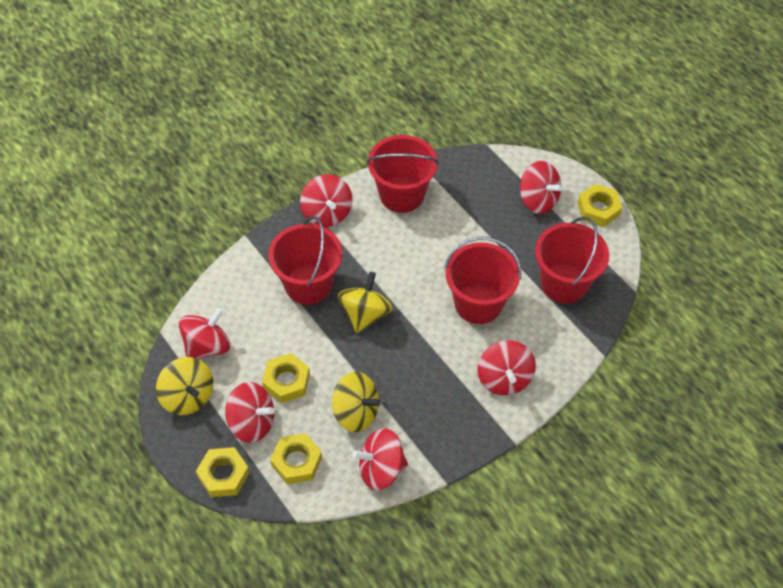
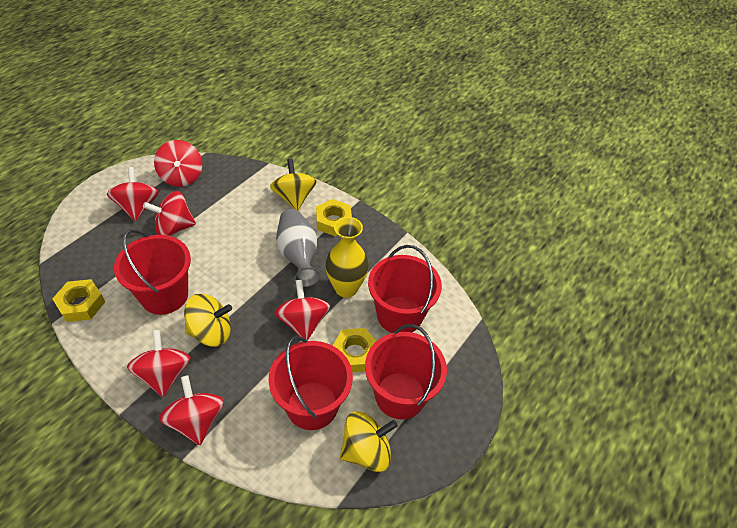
grey vase: 0 -> 1
yellow nut: 4 -> 3
yellow vase: 0 -> 1

